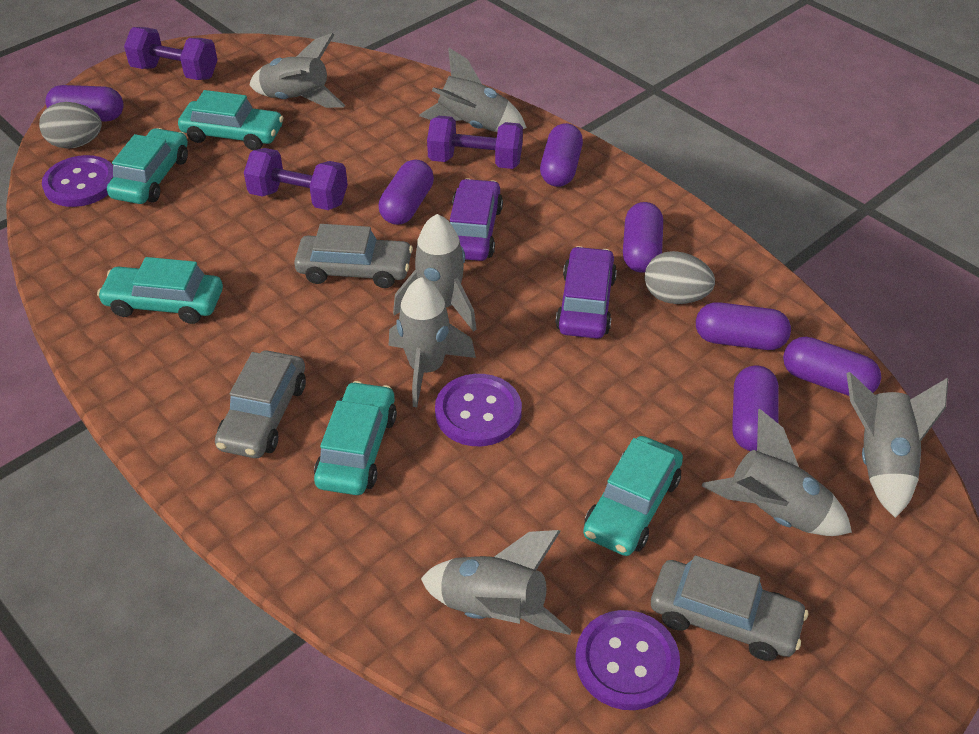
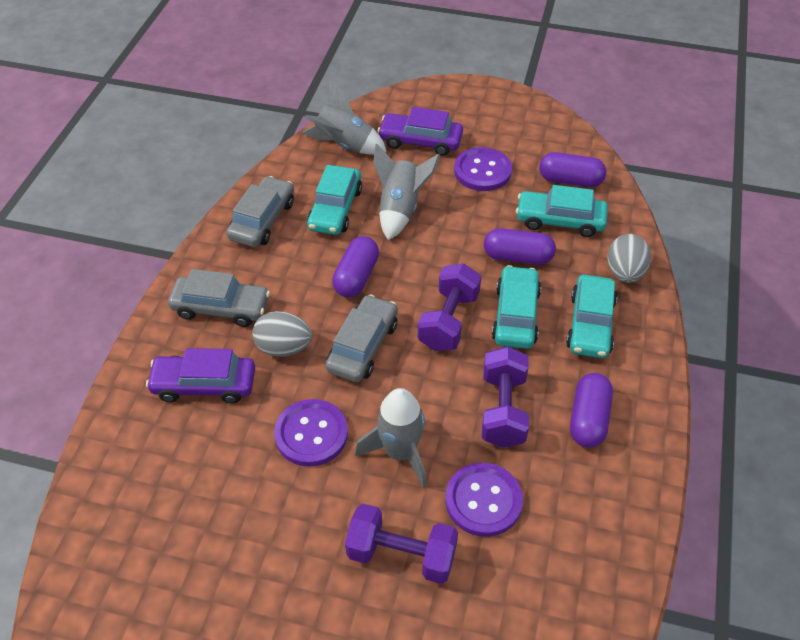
grey rocket: 7 -> 3
purple capsule: 7 -> 4
turquoise car: 5 -> 4

